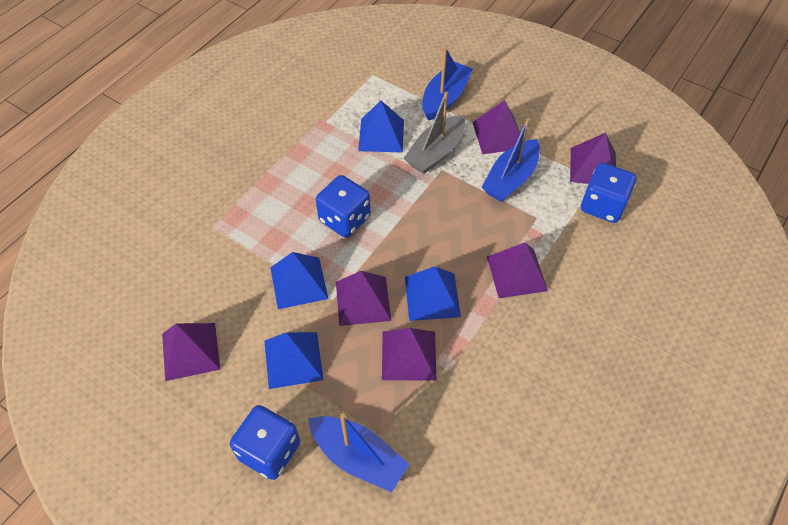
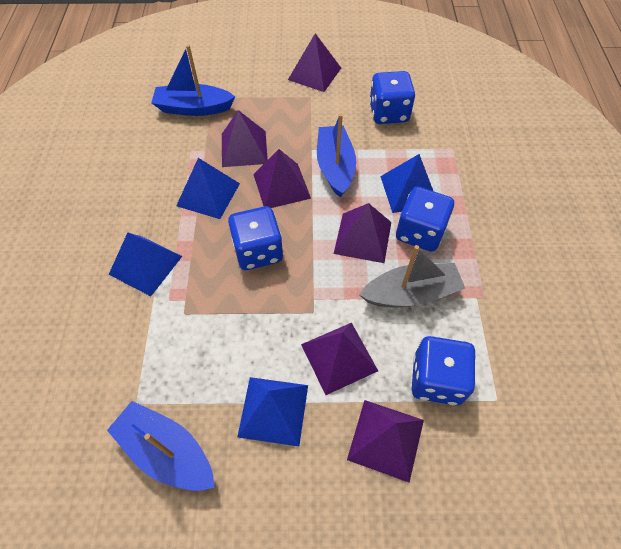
blue dice: 3 -> 4

